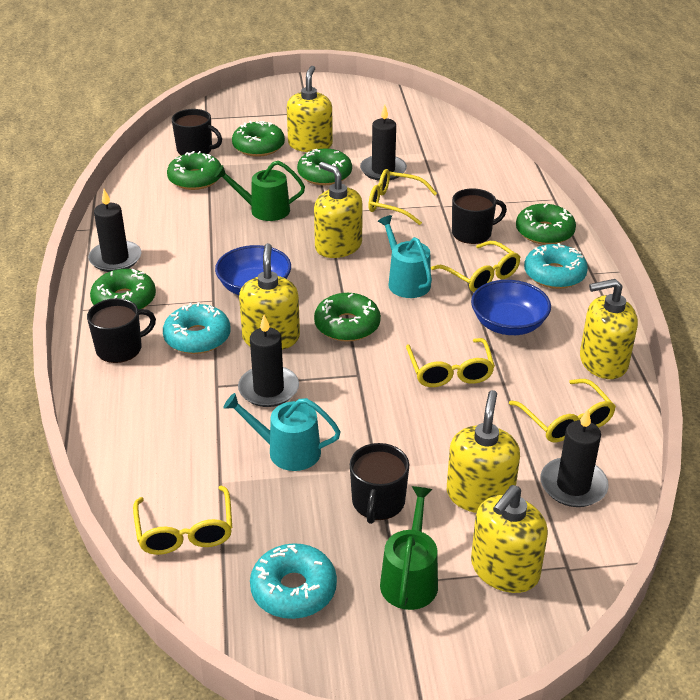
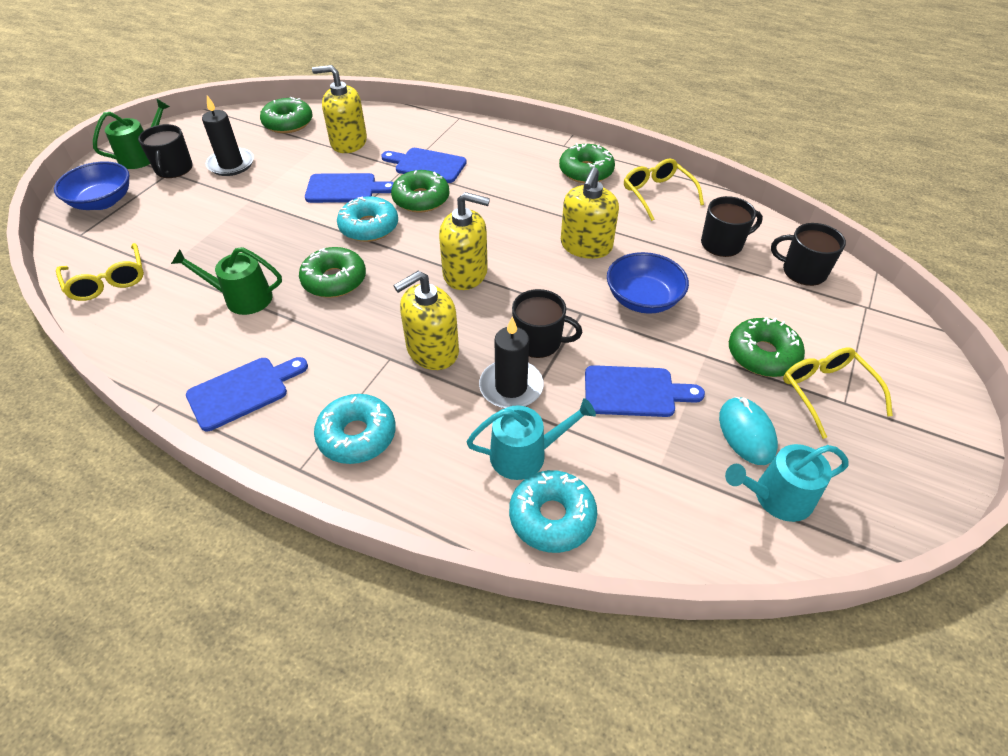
black candle: 4 -> 2
blue cutting board: 0 -> 4
green donut: 6 -> 5
turquoise mouse: 0 -> 1
yellow glasses: 5 -> 3
yellow soap dispenser: 6 -> 4

